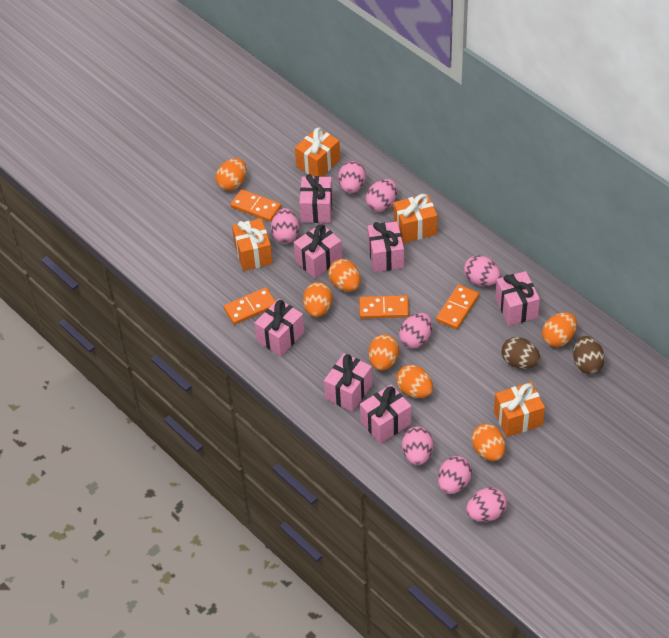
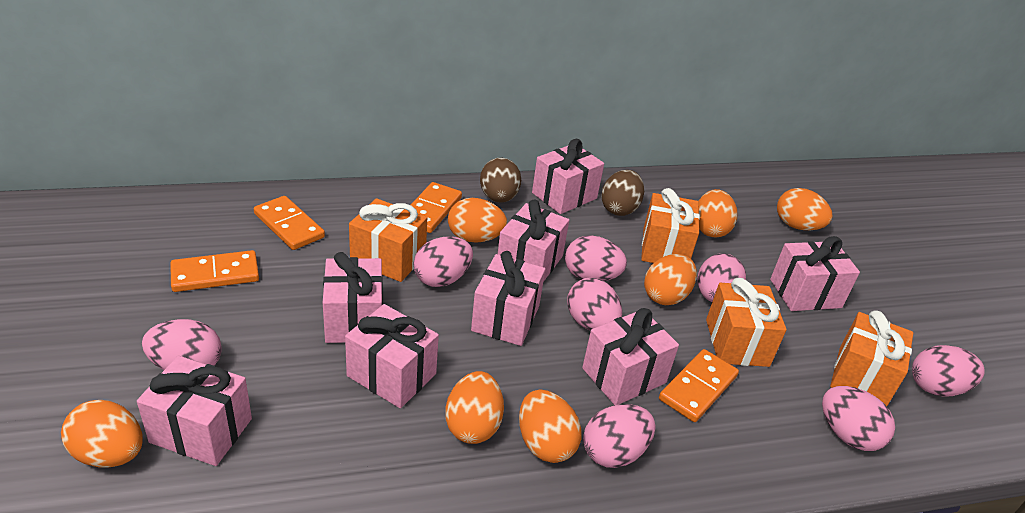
pink gift: 7 -> 8

